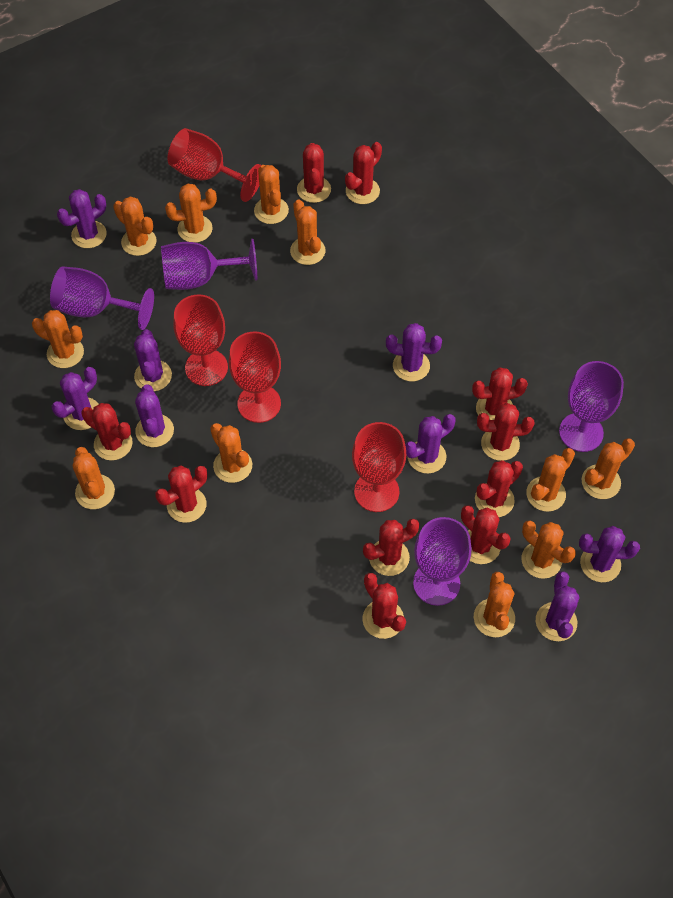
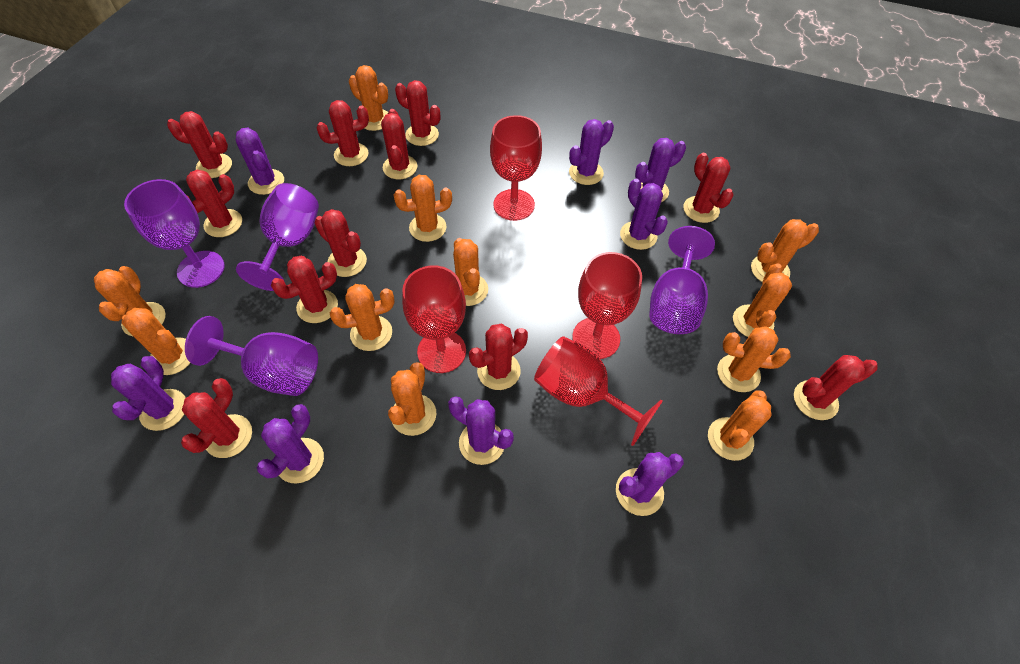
red cactus: 10 -> 11

